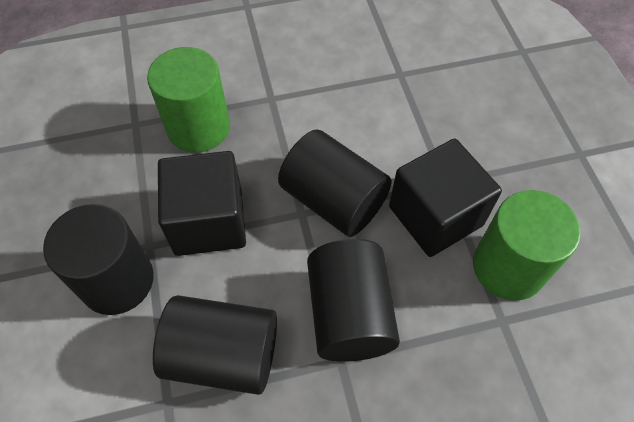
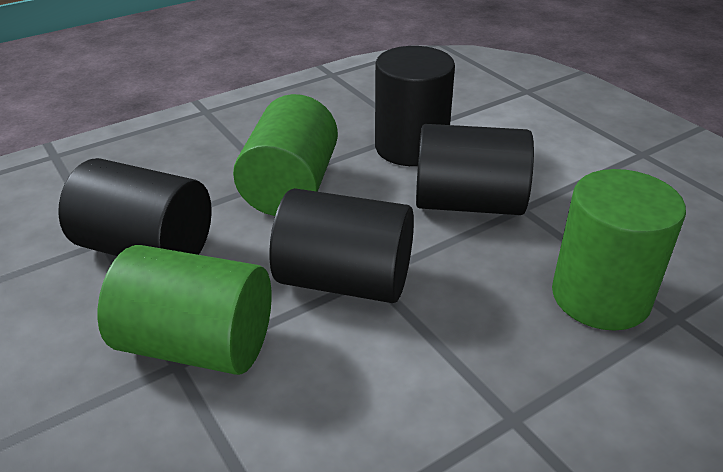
black cube: 2 -> 0
green cylinder: 2 -> 3

